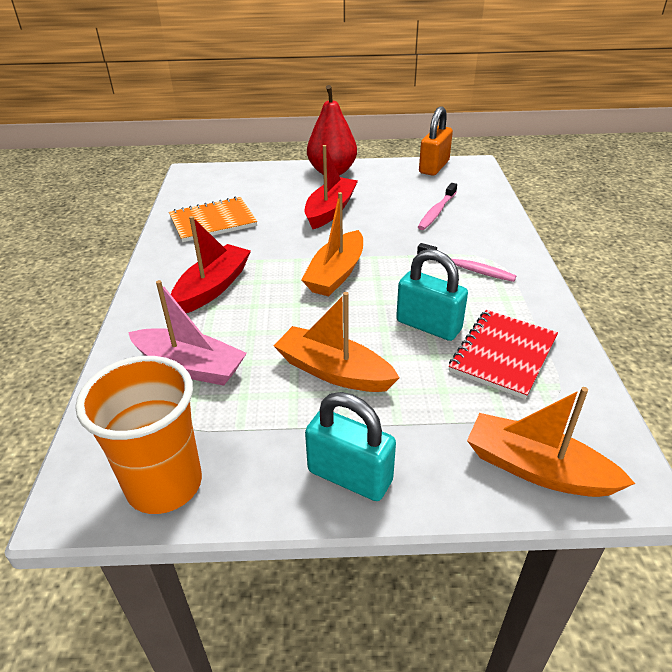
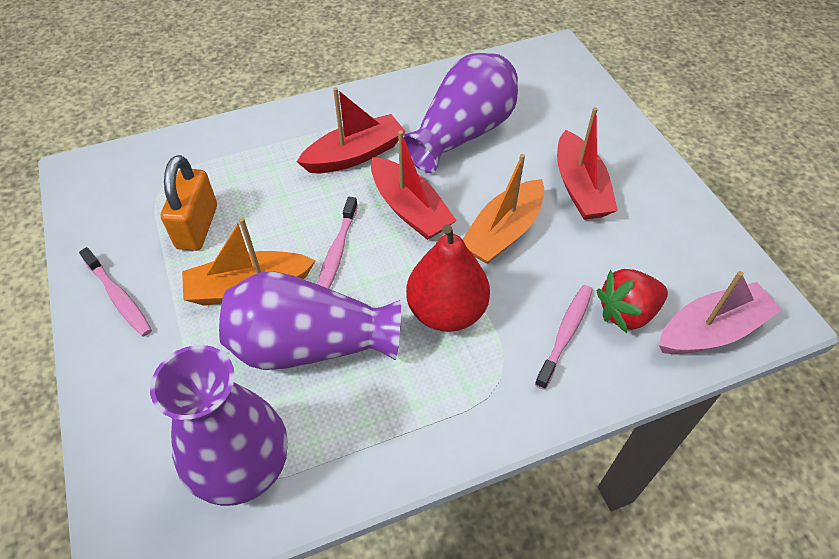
orange boat: 3 -> 2
orange cup: 1 -> 0
orange notebook: 1 -> 0
pink toothbrush: 2 -> 3
purple vase: 0 -> 3
red boat: 2 -> 3
red notebook: 1 -> 0
red strawberry: 0 -> 1
turquoise padlock: 2 -> 0

